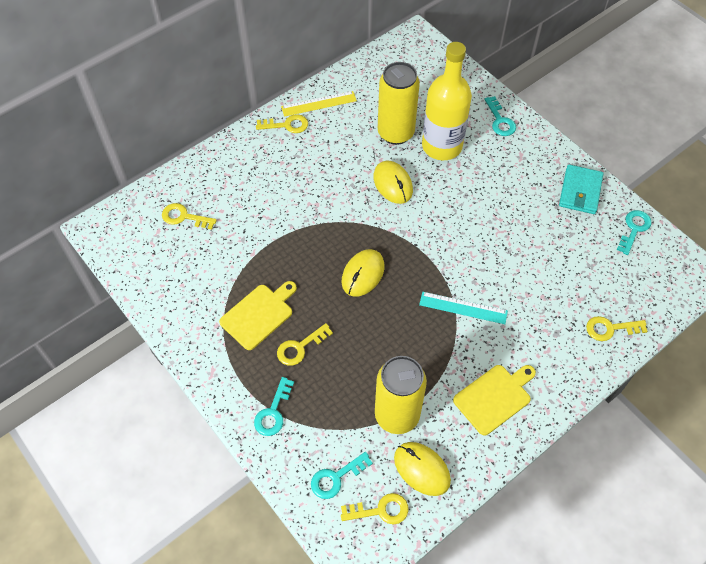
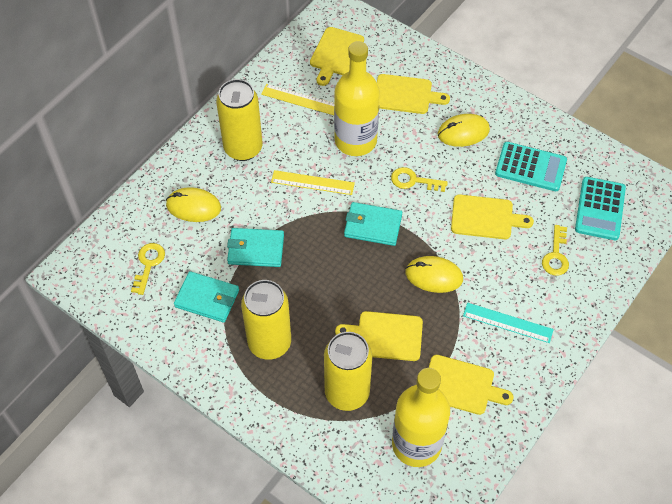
turquoise calculator: 0 -> 2
turquoise key: 4 -> 0
turquoise wallet: 1 -> 3
yellow bottle: 1 -> 2
yellow can: 2 -> 3
yellow cutting board: 2 -> 5
yellow key: 5 -> 3
yellow ruler: 1 -> 2

